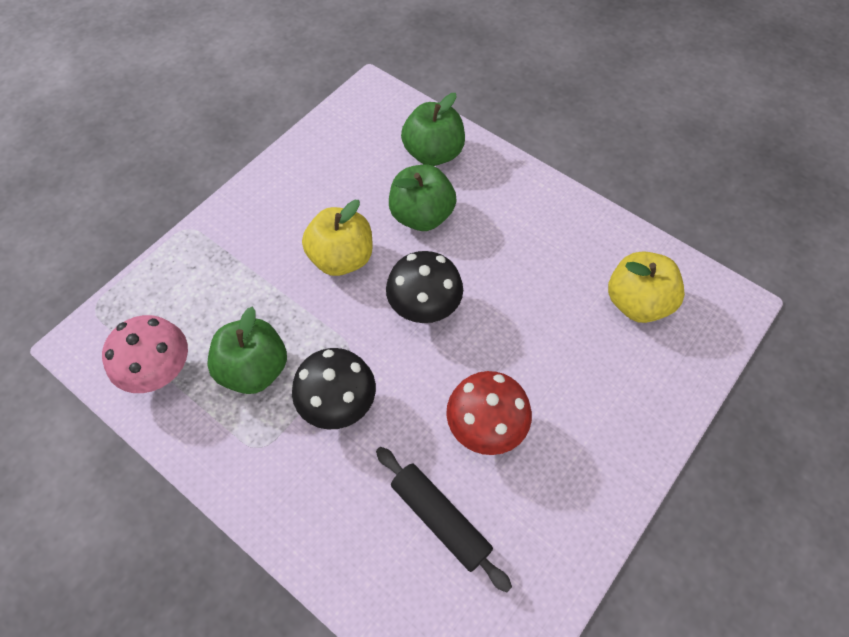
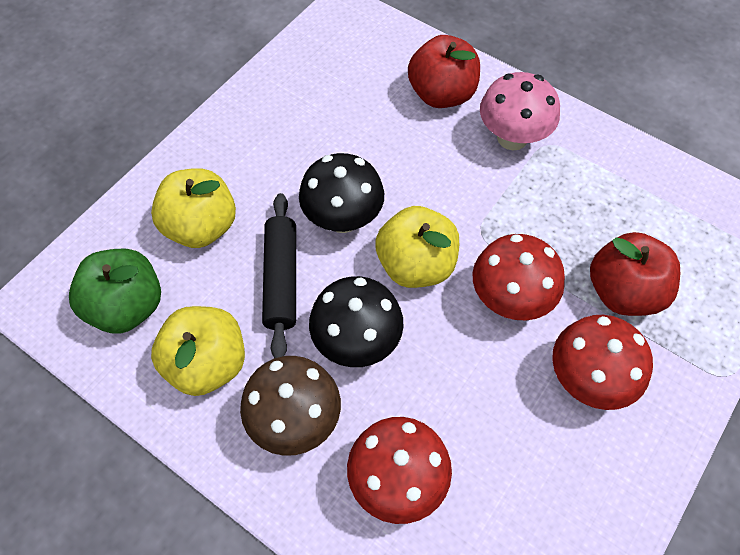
brown mushroom: 0 -> 1
green apple: 3 -> 1
red apple: 0 -> 2
red mushroom: 1 -> 3
yellow apple: 2 -> 3

